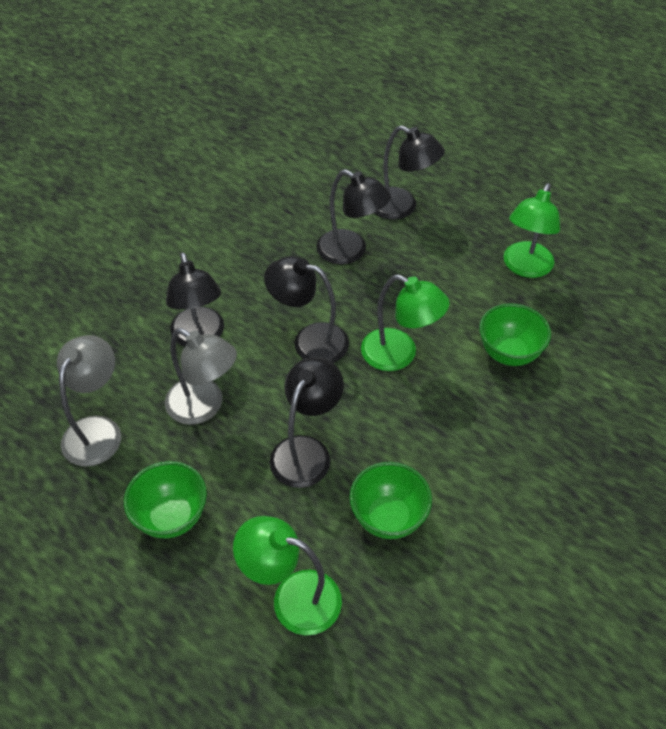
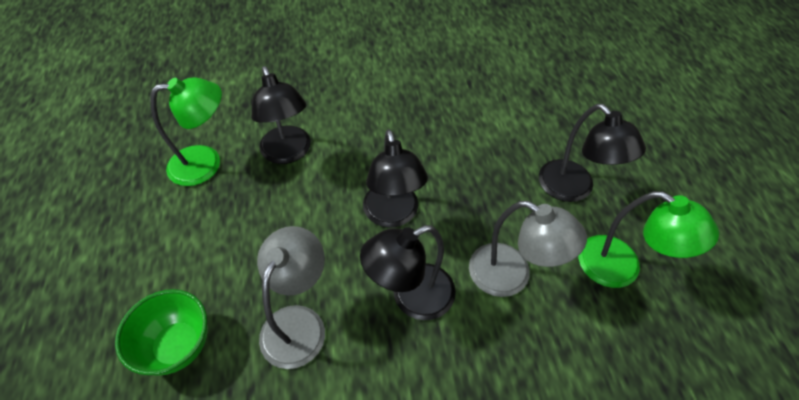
black lamp: 5 -> 4
green bowl: 3 -> 1
green lamp: 3 -> 2

